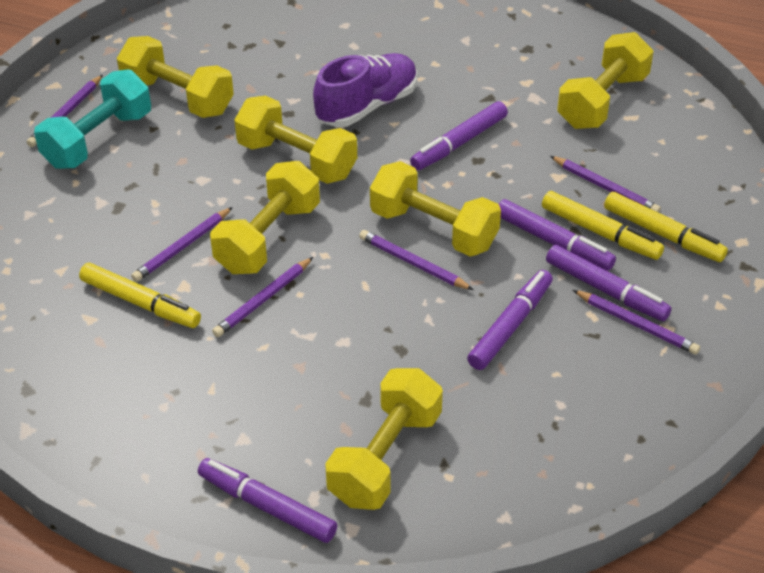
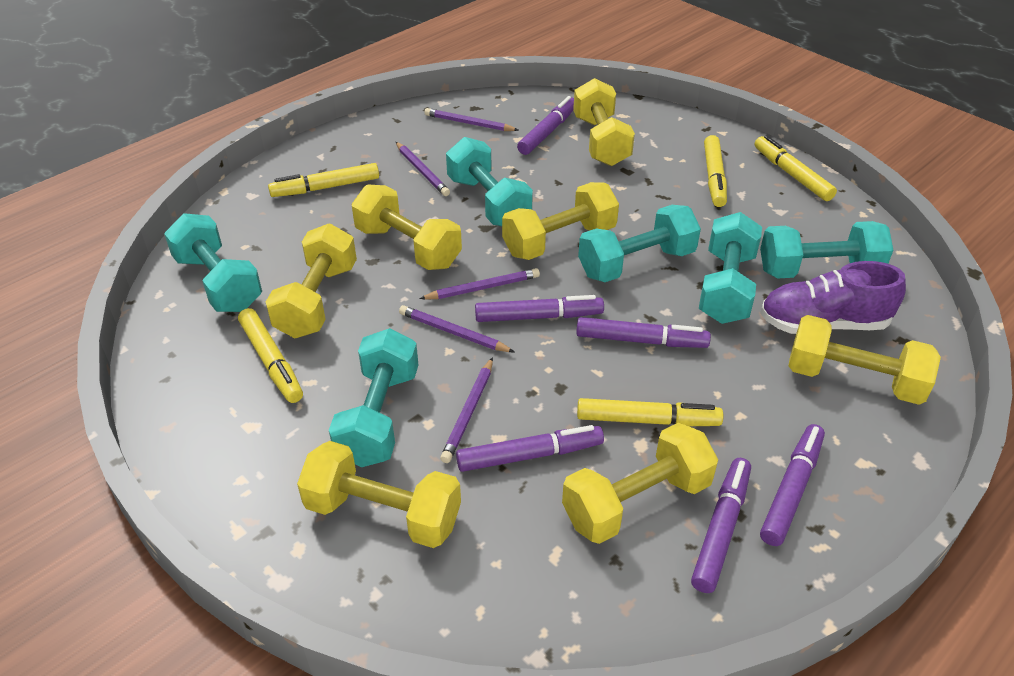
purple marker: 5 -> 6
purple pencil: 6 -> 5
turquoise dumbbell: 1 -> 6
yellow dumbbell: 6 -> 7
yellow marker: 3 -> 5

